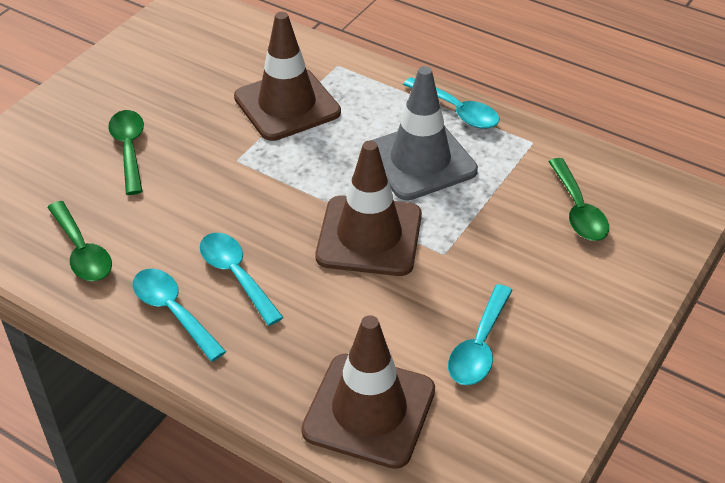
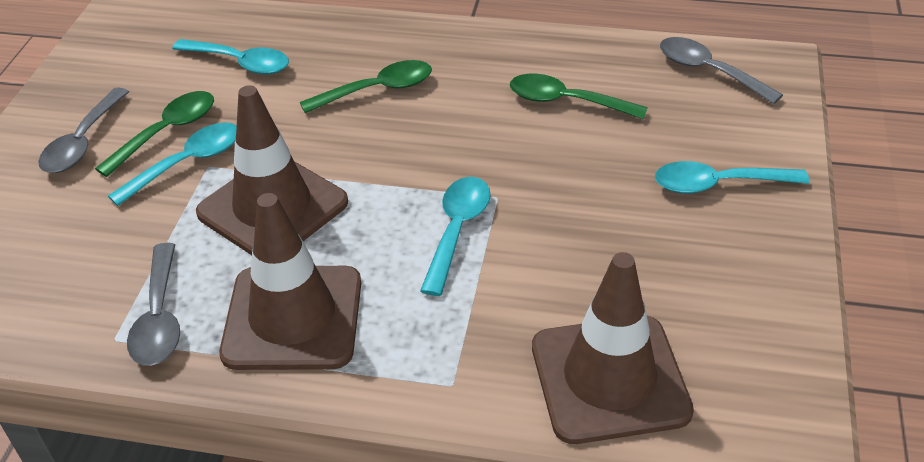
grey spoon: 0 -> 3
grey traffic cone: 1 -> 0

